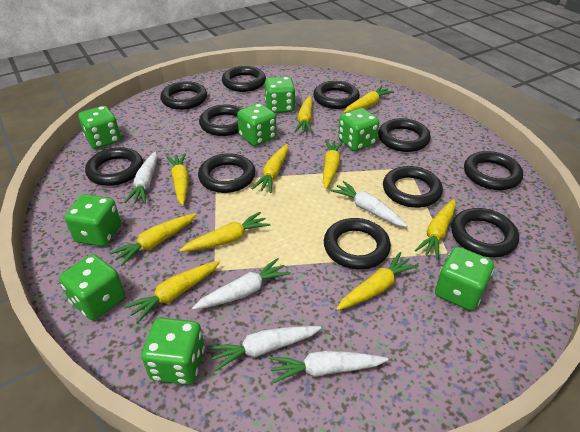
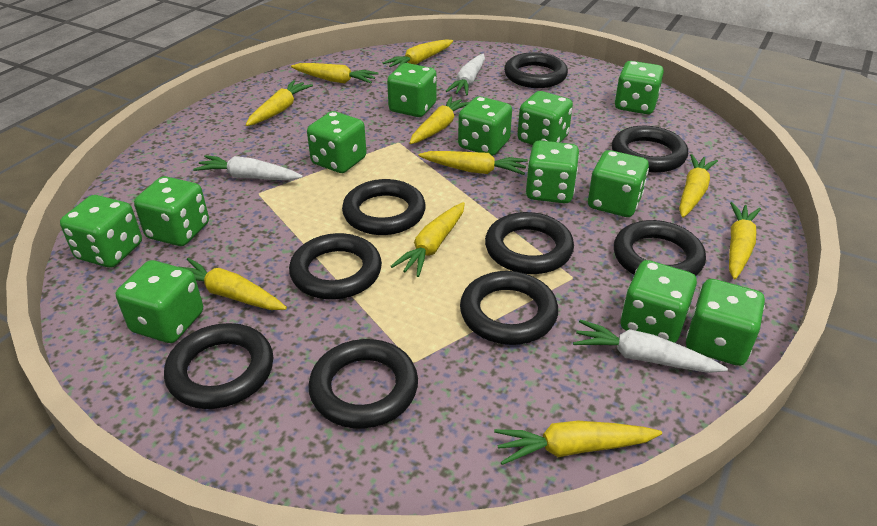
black ring: 11 -> 9
green dice: 8 -> 12
white carrot: 5 -> 3

